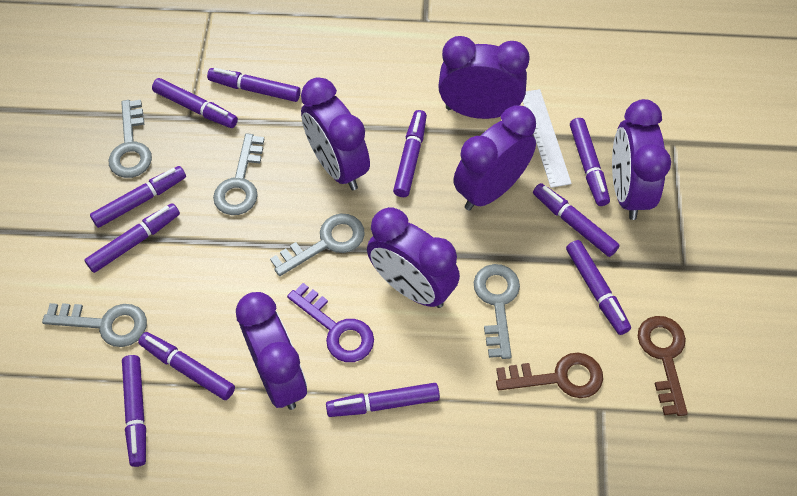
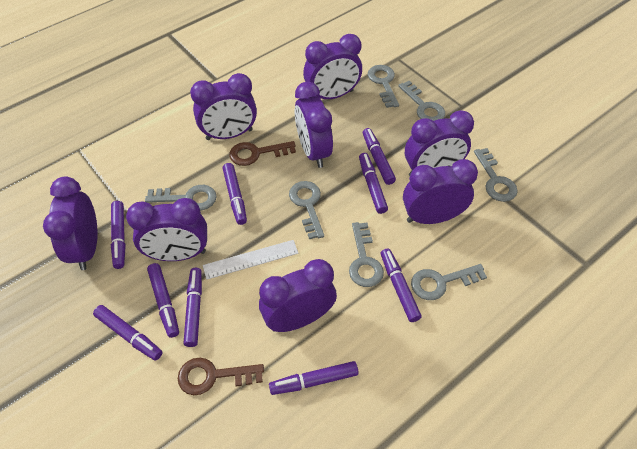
grey key: 5 -> 7
purple clock: 6 -> 8
purple key: 1 -> 0
purple marker: 11 -> 9

